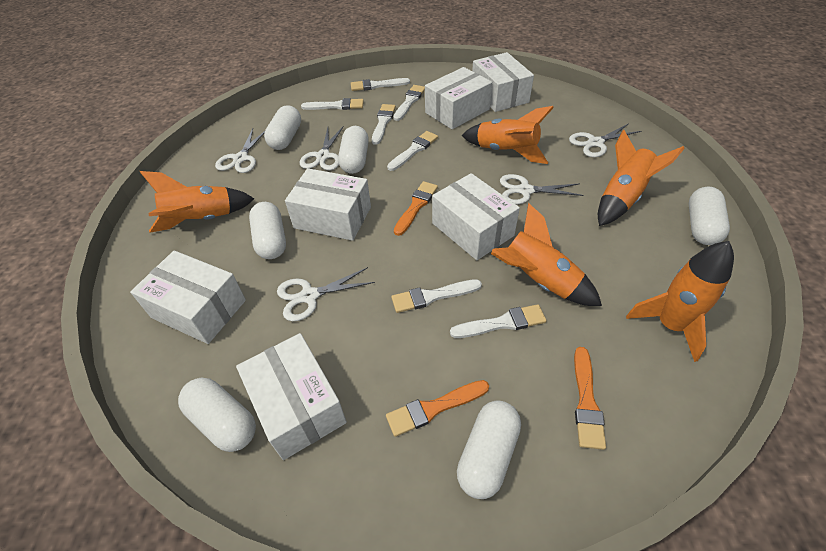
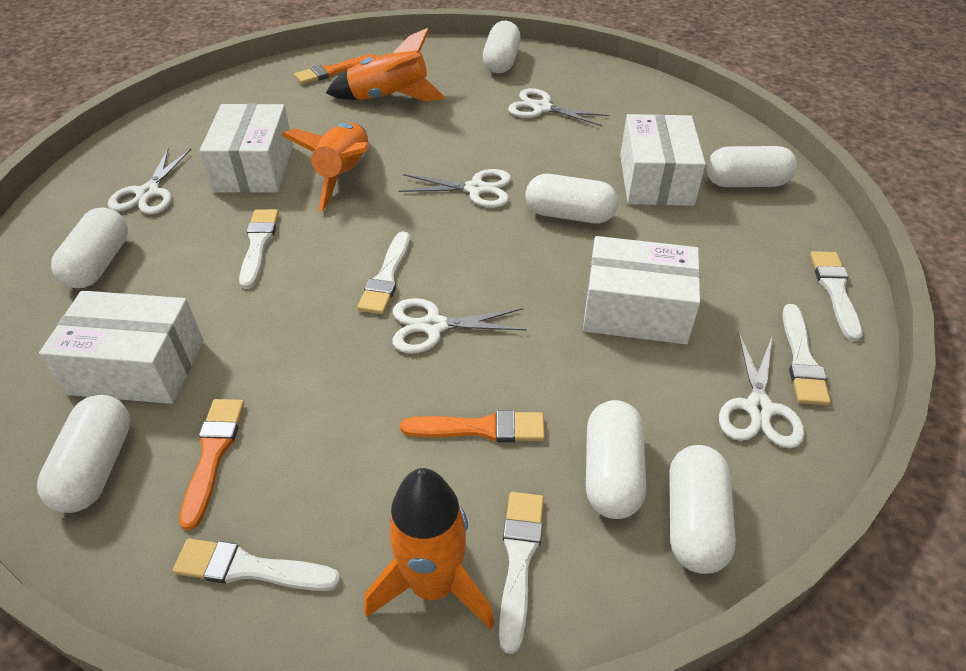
orange rocket: 5 -> 3
white box: 6 -> 4
white brush: 7 -> 6
white capsule: 6 -> 7

